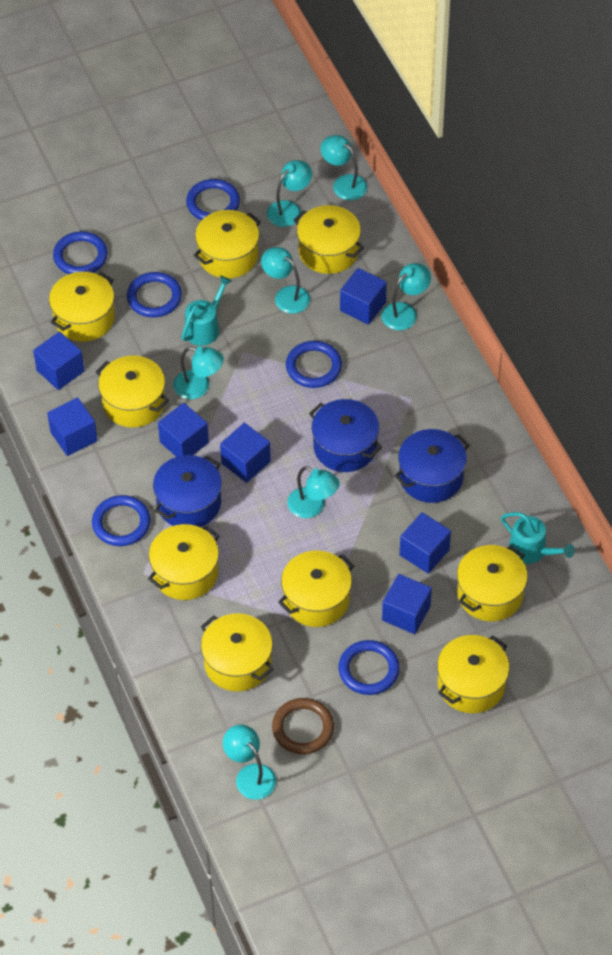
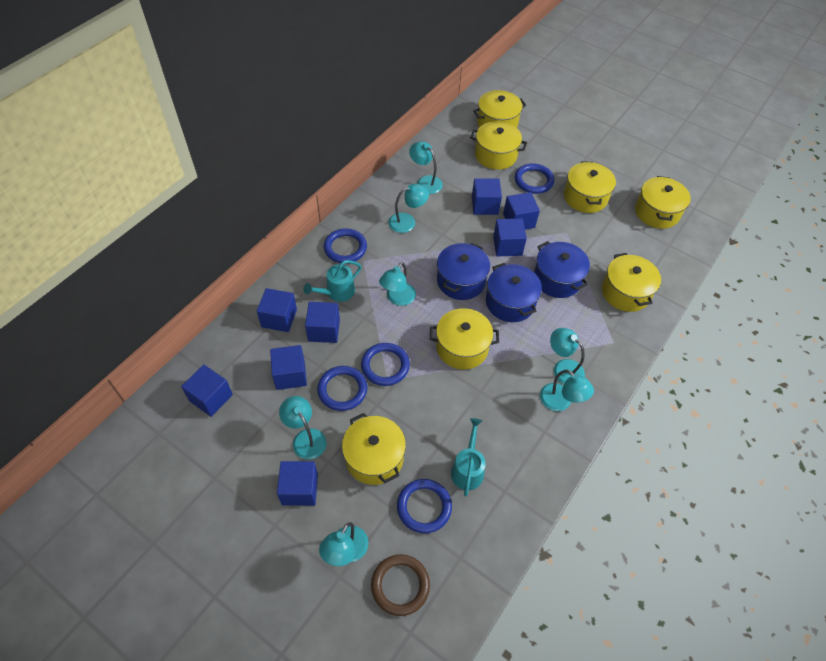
blue cube: 7 -> 8
blue ring: 6 -> 5
yellow pot: 9 -> 7

